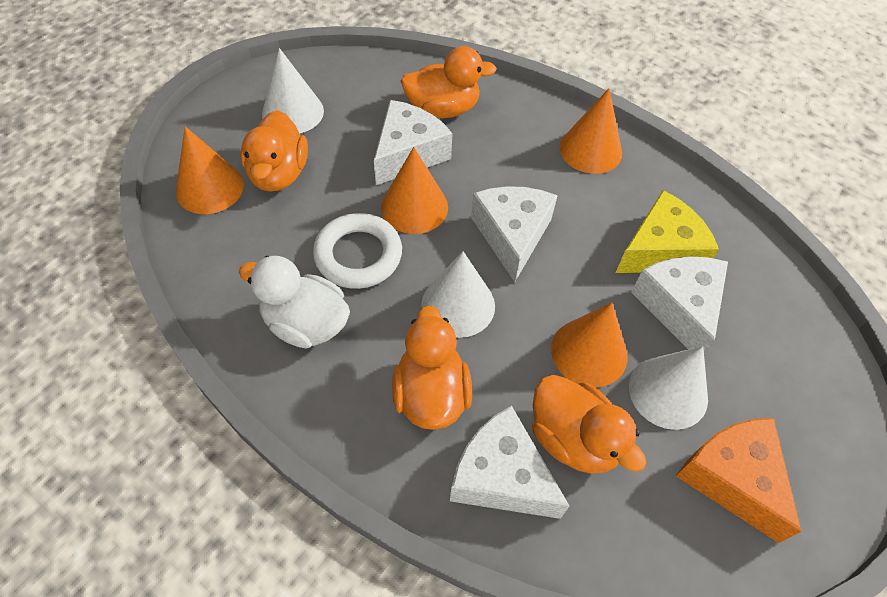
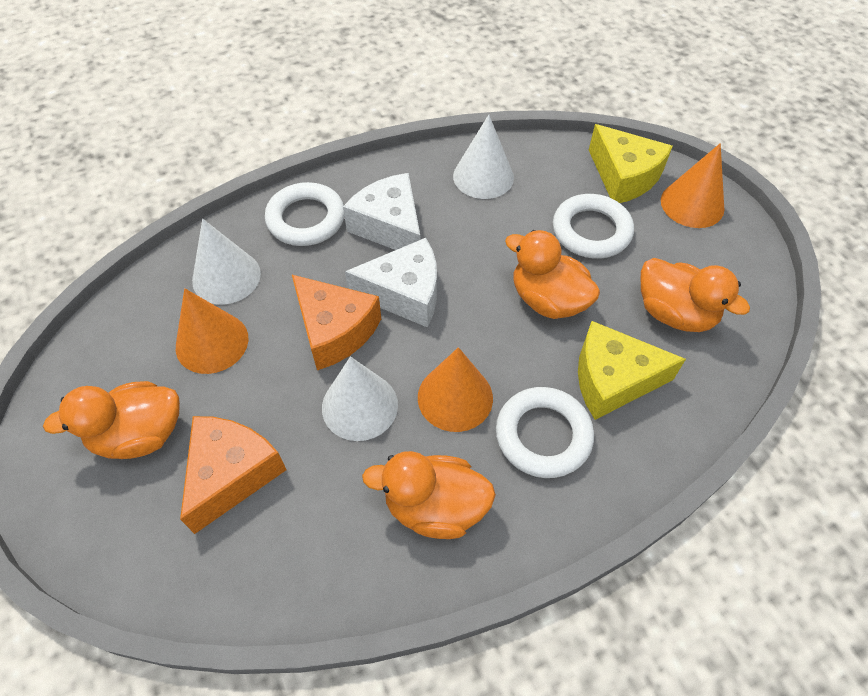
orange cheese: 1 -> 2
orange cone: 4 -> 3
white cheese: 4 -> 2
white duck: 1 -> 0
white ring: 1 -> 3
yellow cheese: 1 -> 2

